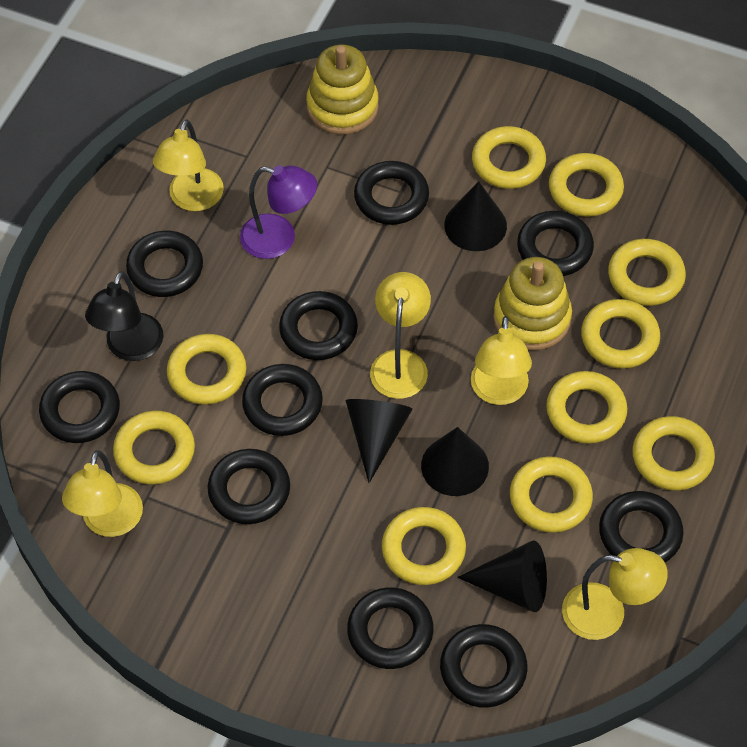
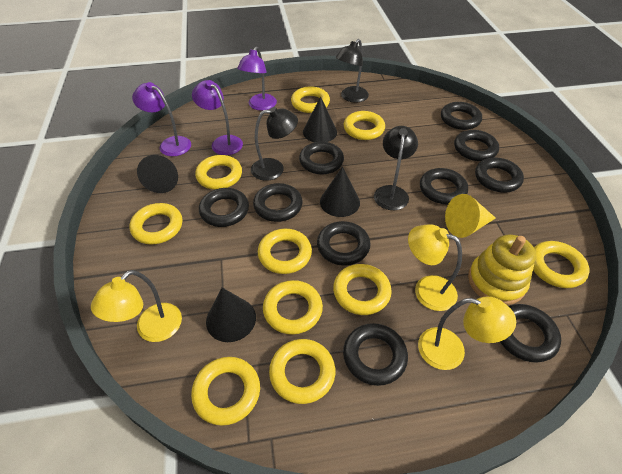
black lamp: 1 -> 3
purple lamp: 1 -> 3
yellow cone: 0 -> 1
yellow lamp: 5 -> 3
yellow stacking toy: 2 -> 1

